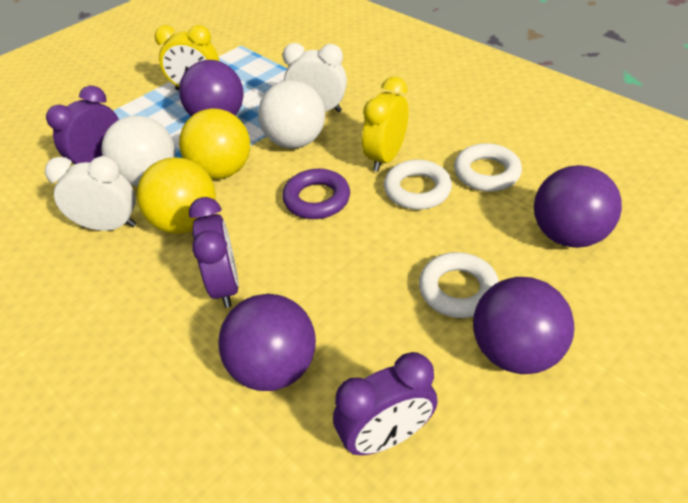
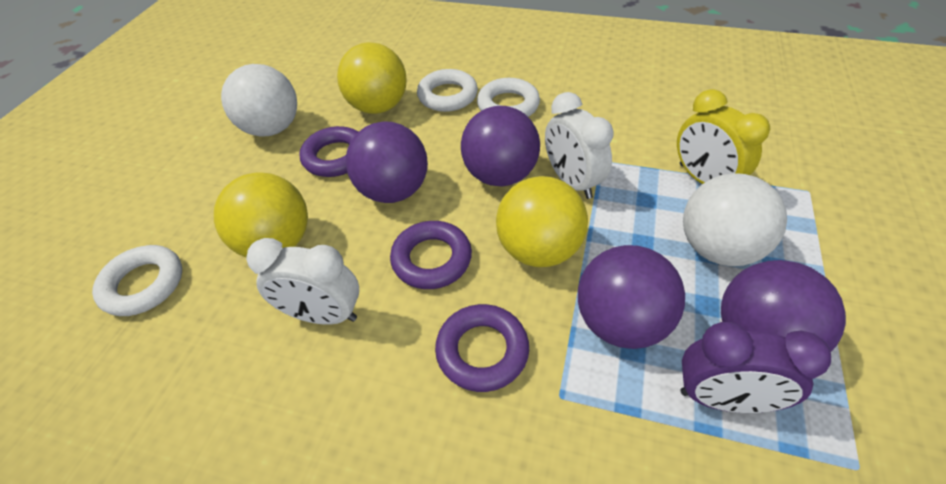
purple clock: 3 -> 1
purple ring: 1 -> 3
yellow ball: 2 -> 3
yellow clock: 2 -> 1

